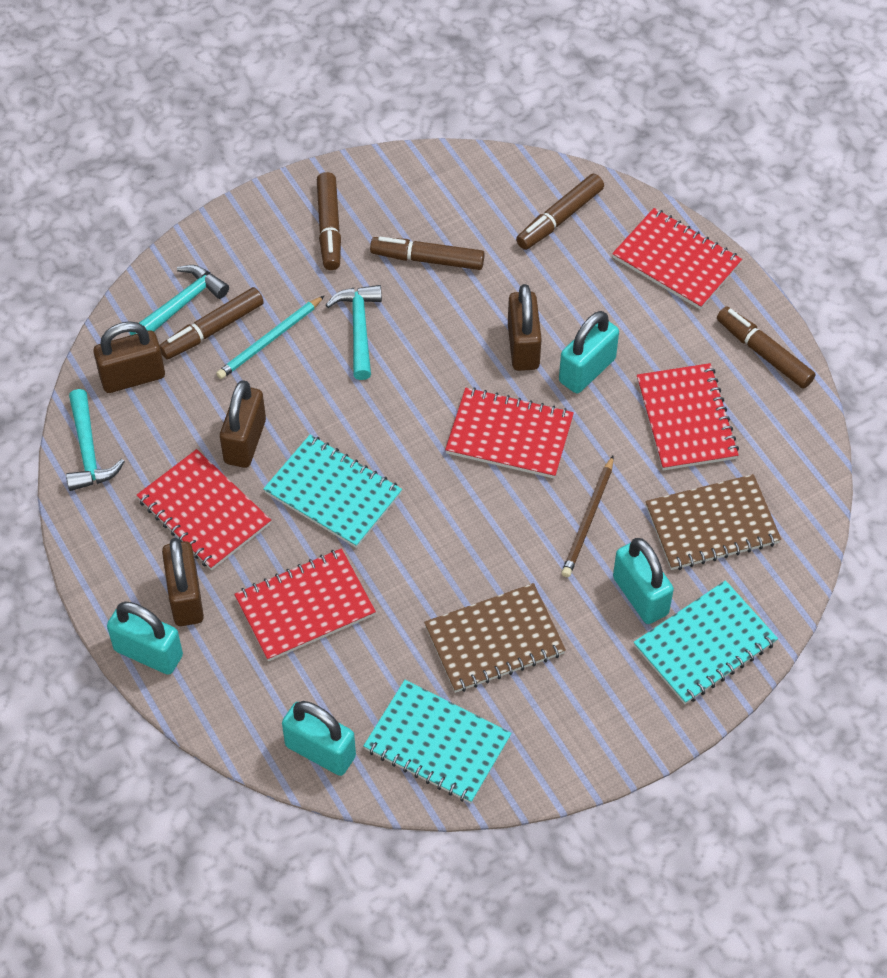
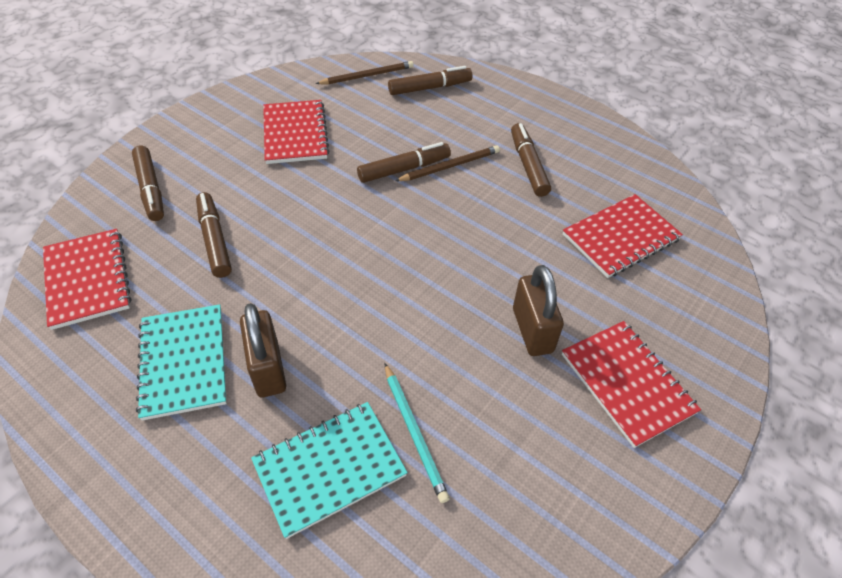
brown notebook: 2 -> 0
brown padlock: 4 -> 2
brown pencil: 1 -> 2
red notebook: 5 -> 4
turquoise hammer: 3 -> 0
turquoise notebook: 3 -> 2
turquoise padlock: 4 -> 0

